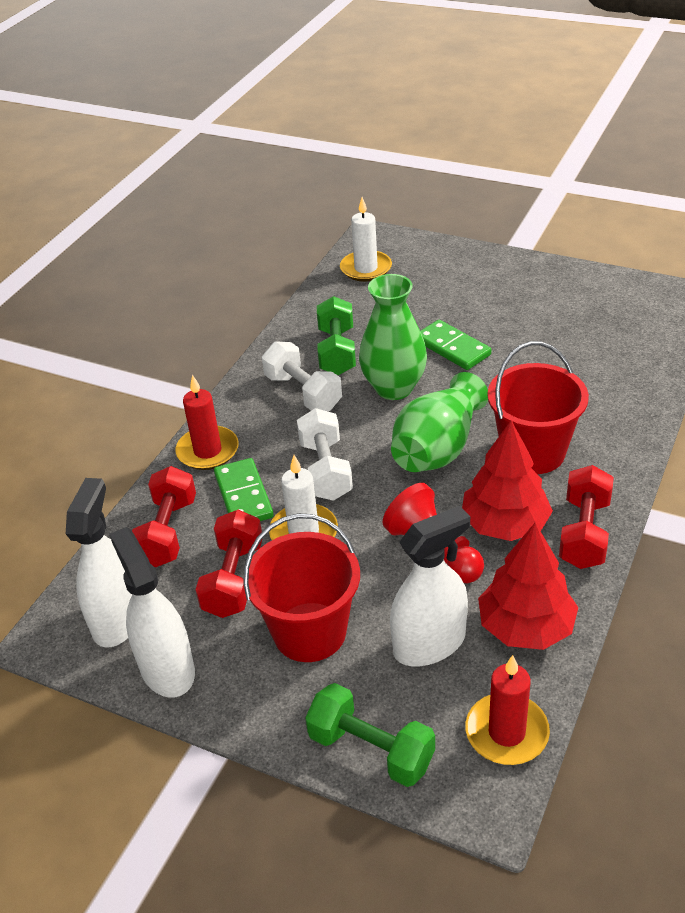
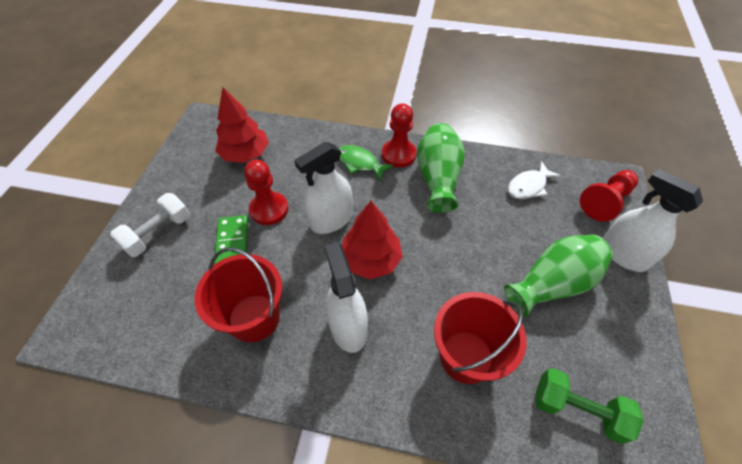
green domino: 2 -> 1
green dumbbell: 2 -> 1
green fish: 0 -> 1
red candle: 2 -> 0
red dumbbell: 3 -> 0
red pawn: 1 -> 3
white candle: 2 -> 0
white dumbbell: 2 -> 1
white fish: 0 -> 1

